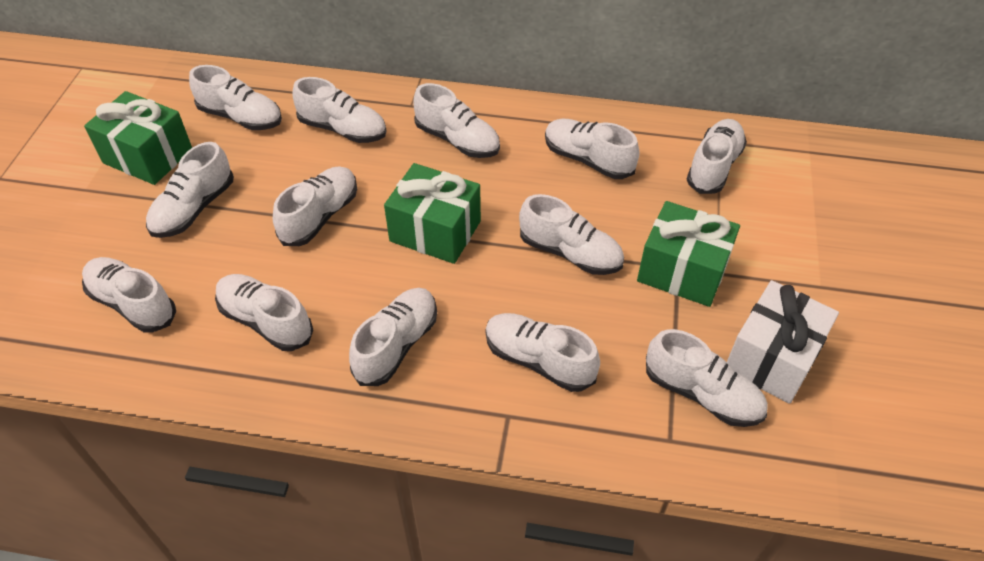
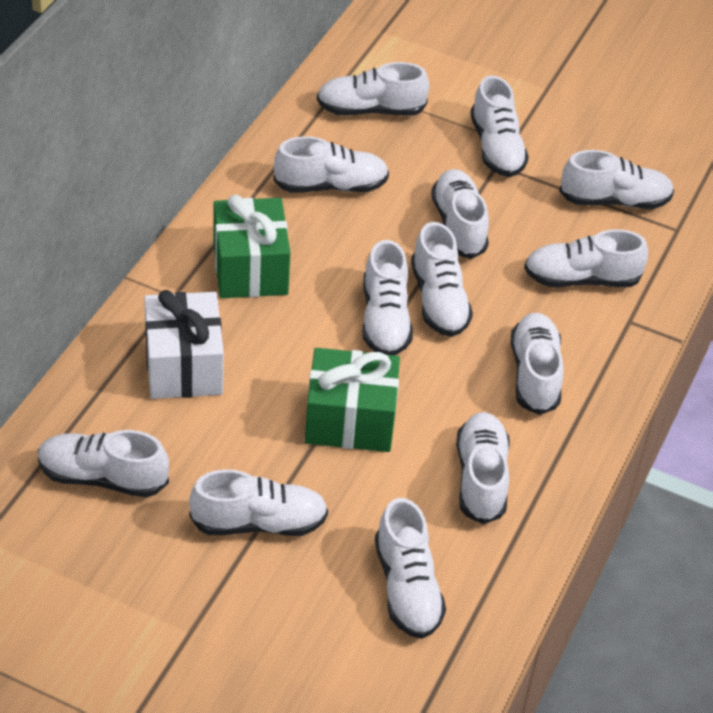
green gift: 3 -> 2

